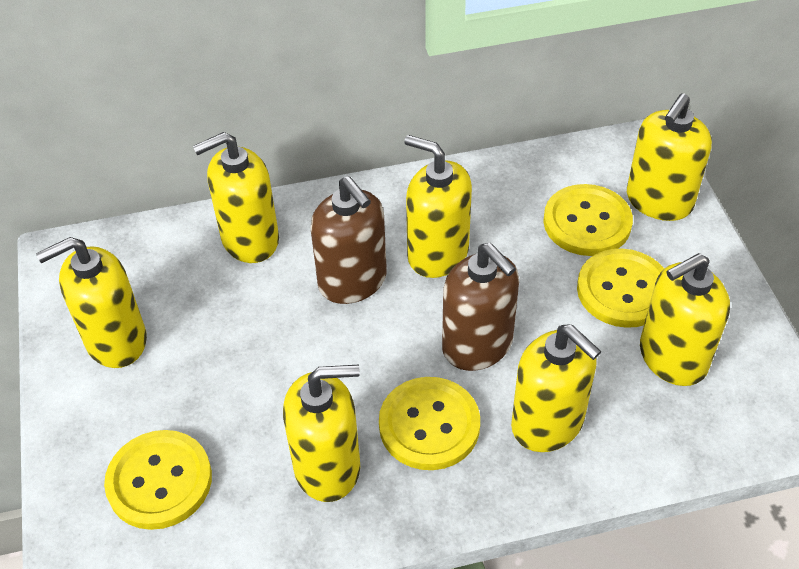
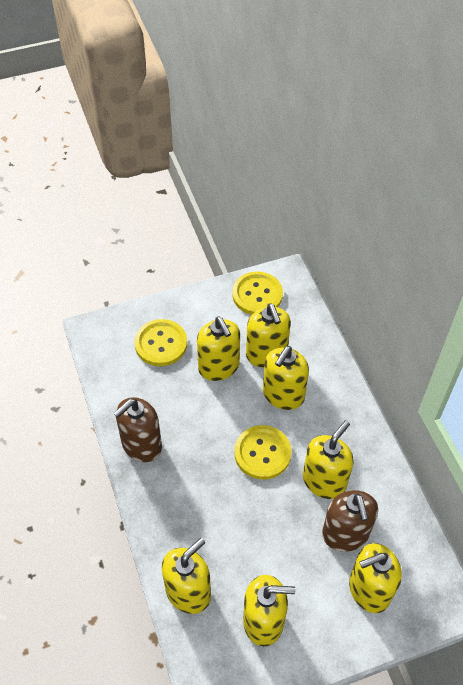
yellow button: 4 -> 3

